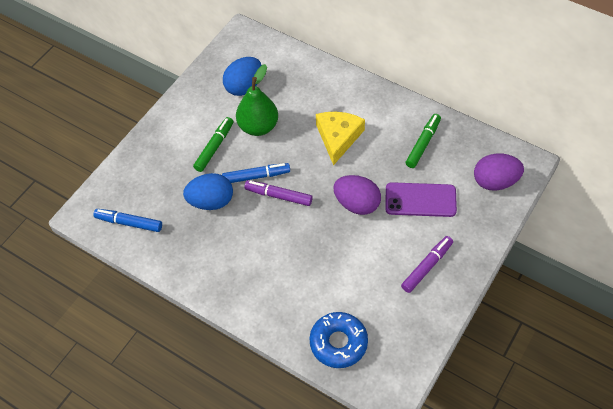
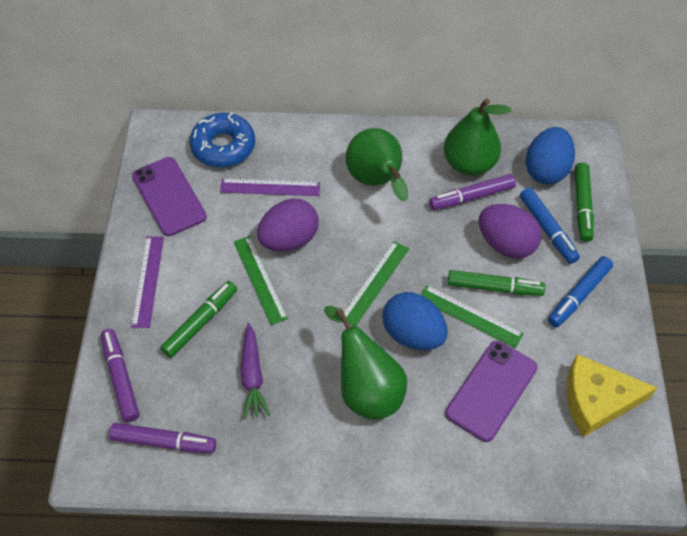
green marker: 2 -> 3
green pear: 1 -> 3
green ruler: 0 -> 3
purple carrot: 0 -> 1
purple marker: 2 -> 3
purple phone: 1 -> 2
purple ruler: 0 -> 2

